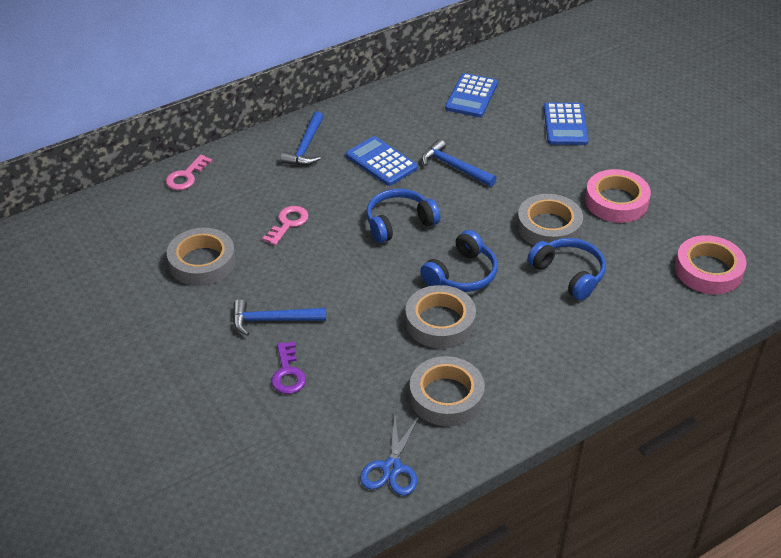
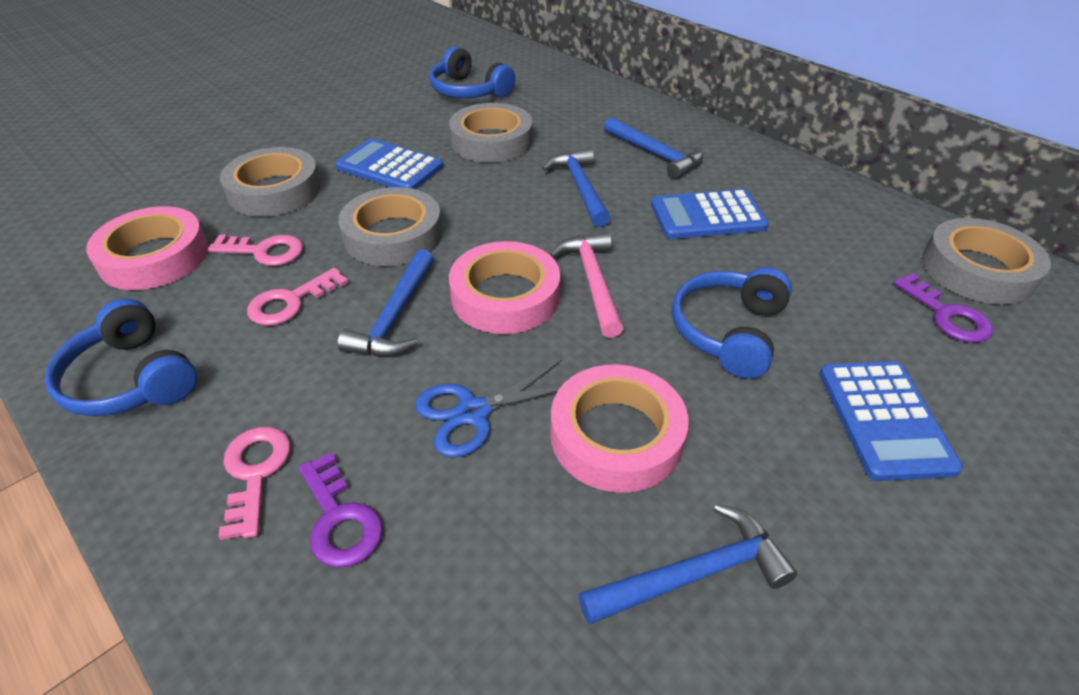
blue hammer: 3 -> 4
pink hammer: 0 -> 1
pink key: 2 -> 3
pink tape: 2 -> 3
purple key: 1 -> 2

